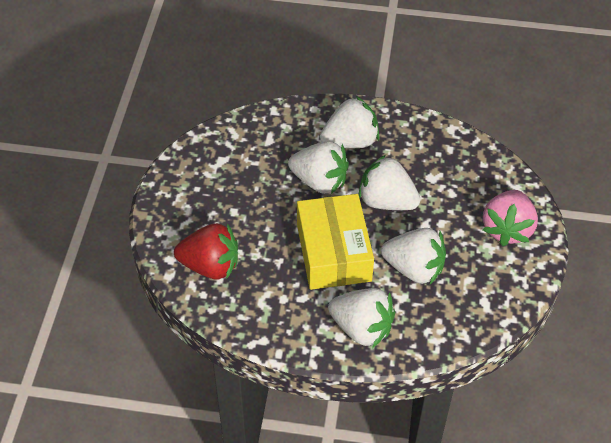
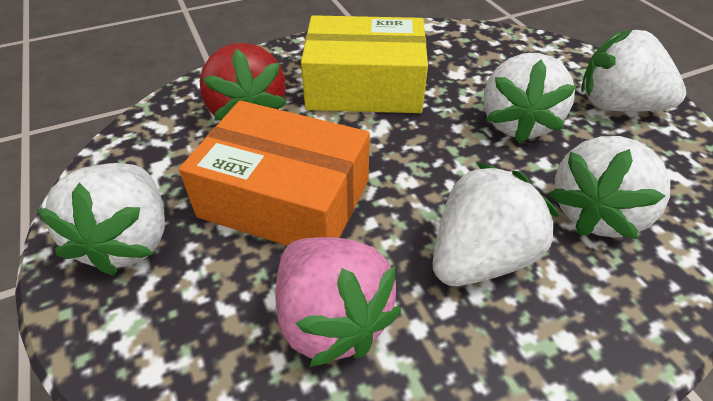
orange box: 0 -> 1

